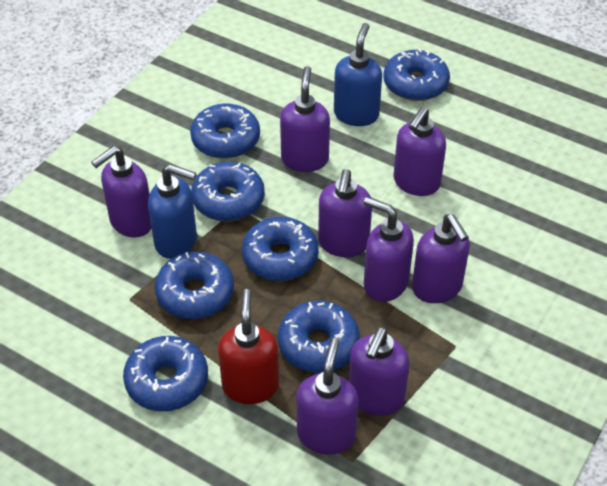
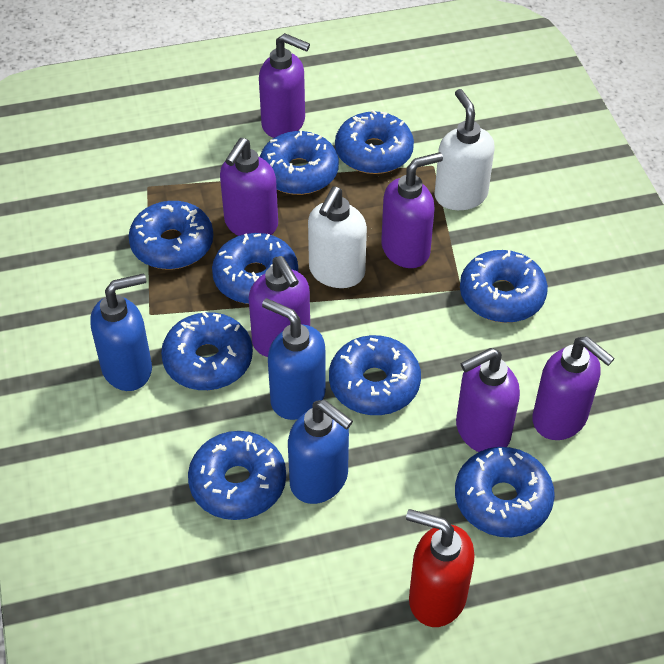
blue donut: 7 -> 9
blue soap dispenser: 2 -> 3
purple soap dispenser: 8 -> 6
white soap dispenser: 0 -> 2

